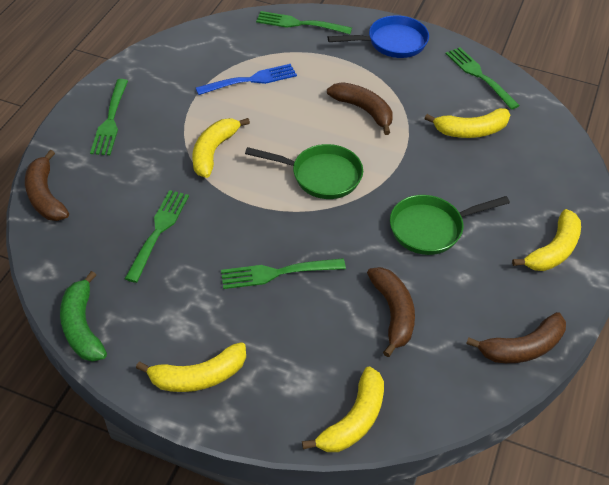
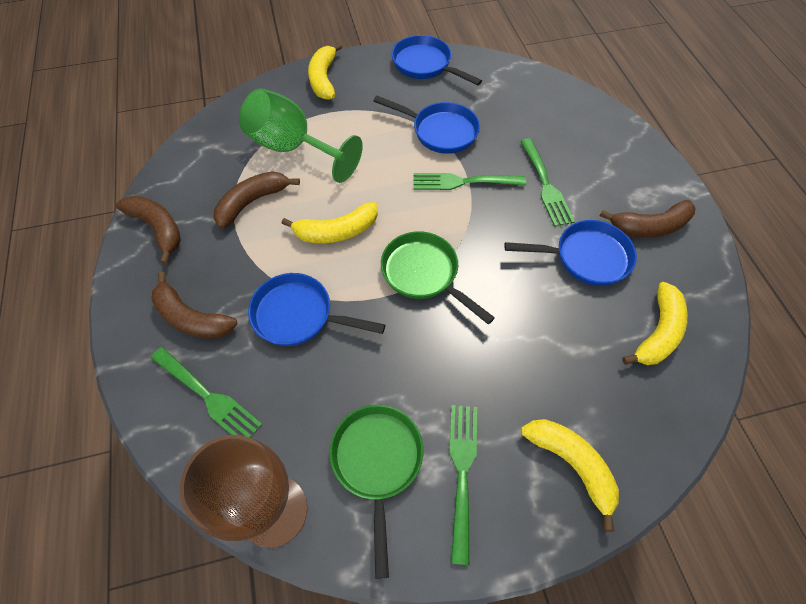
blue fork: 1 -> 0
blue pan: 1 -> 4
brown goblet: 0 -> 1
green banana: 1 -> 0
green fork: 5 -> 4
green goblet: 0 -> 1
yellow banana: 5 -> 4

